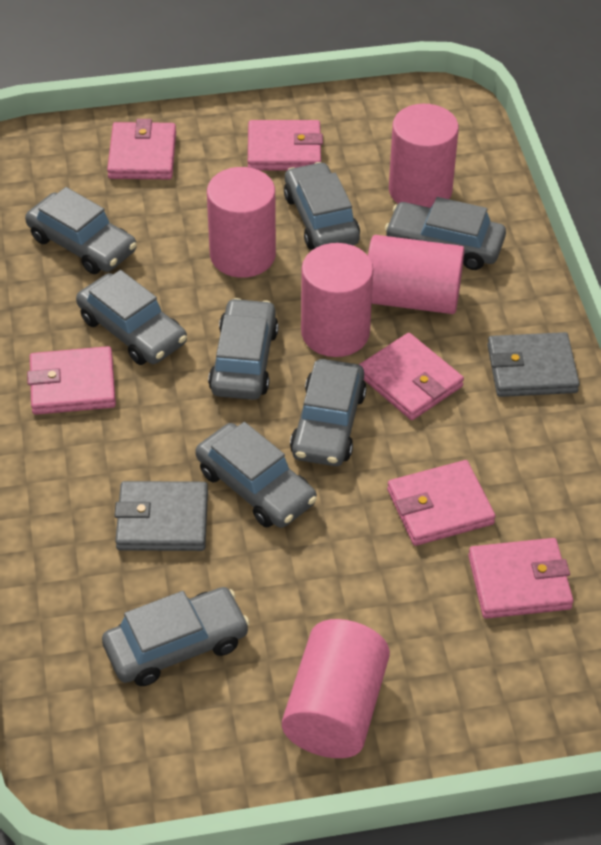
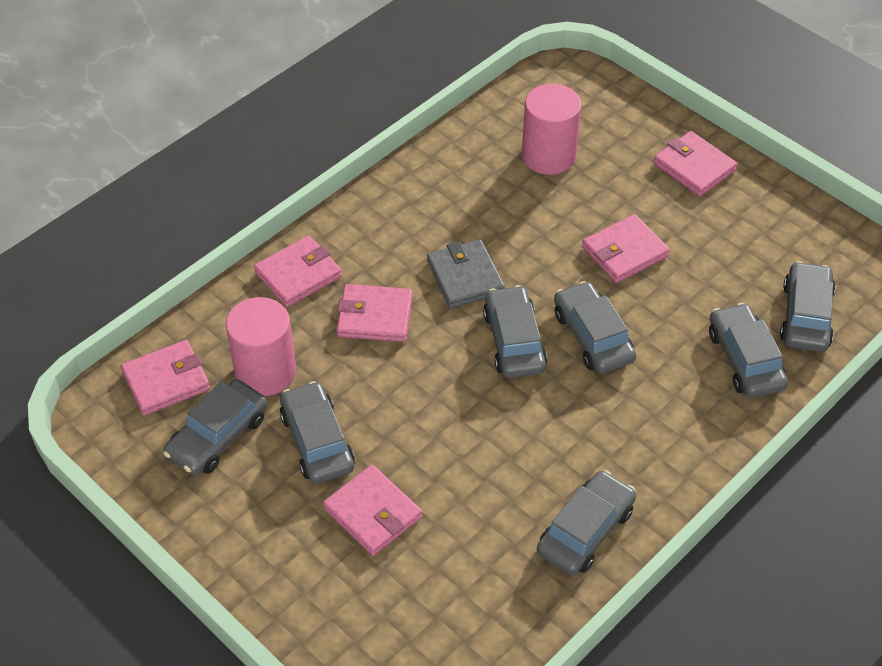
grey car: 8 -> 7
grey wallet: 2 -> 1
pink cylinder: 5 -> 2

